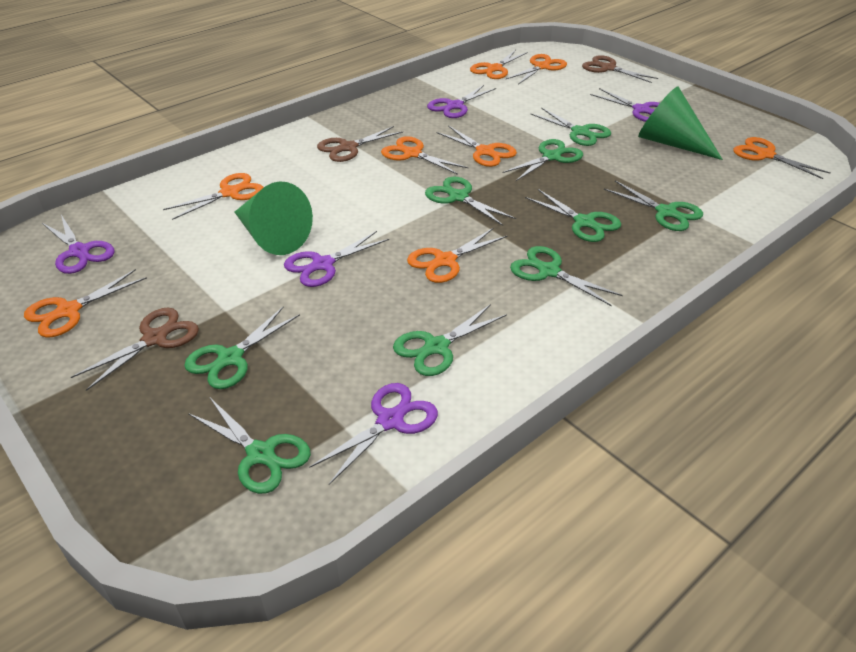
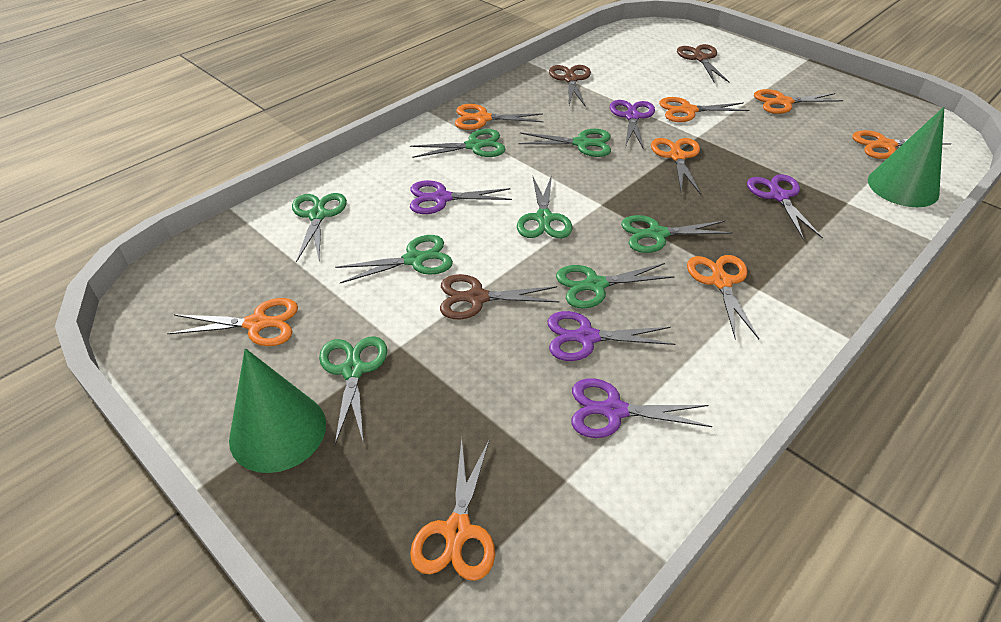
green scissors: 9 -> 8

